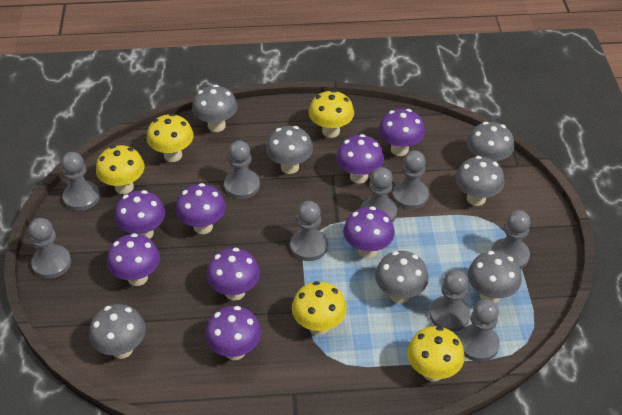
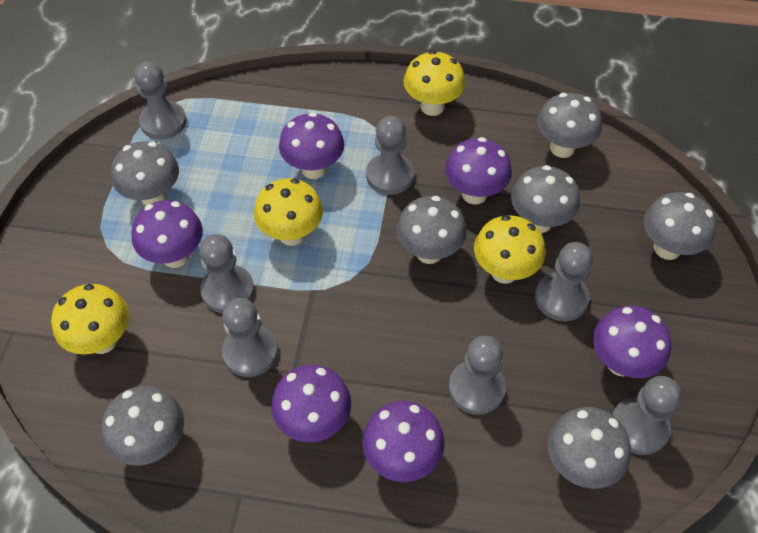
grey pawn: 9 -> 7
purple mushroom: 8 -> 6
yellow mushroom: 5 -> 4

